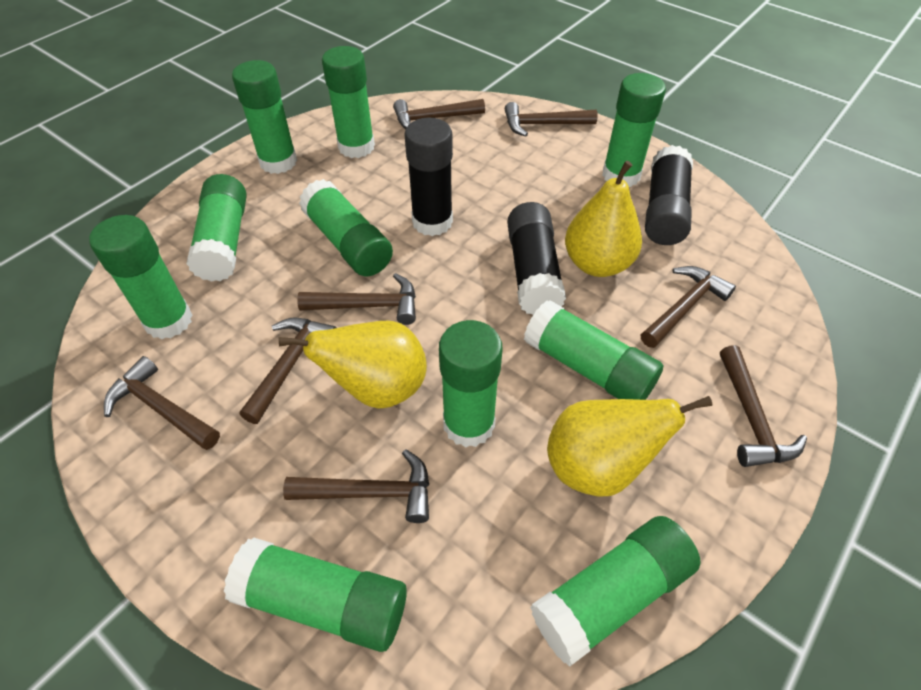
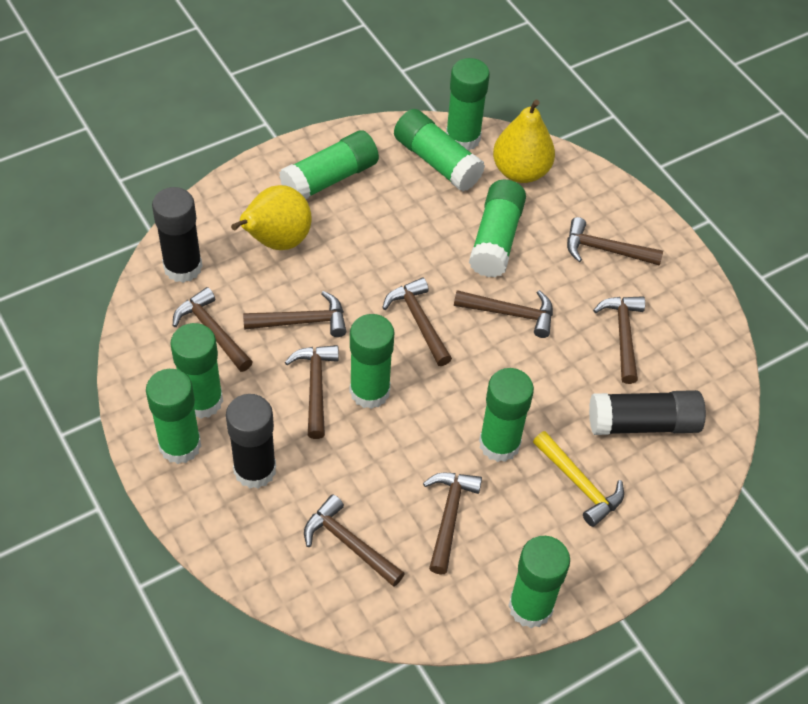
brown hammer: 8 -> 9
green glue stick: 10 -> 9
yellow hammer: 0 -> 1
yellow pear: 3 -> 2

